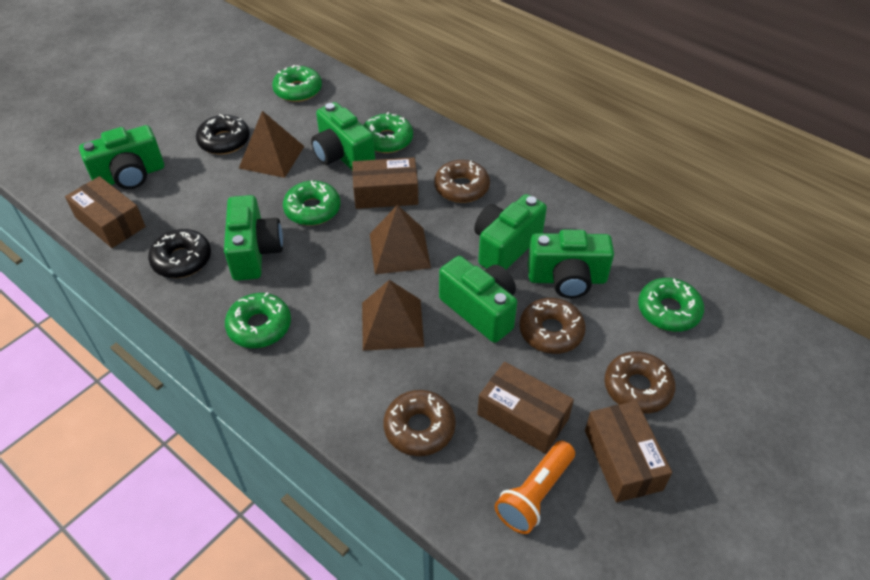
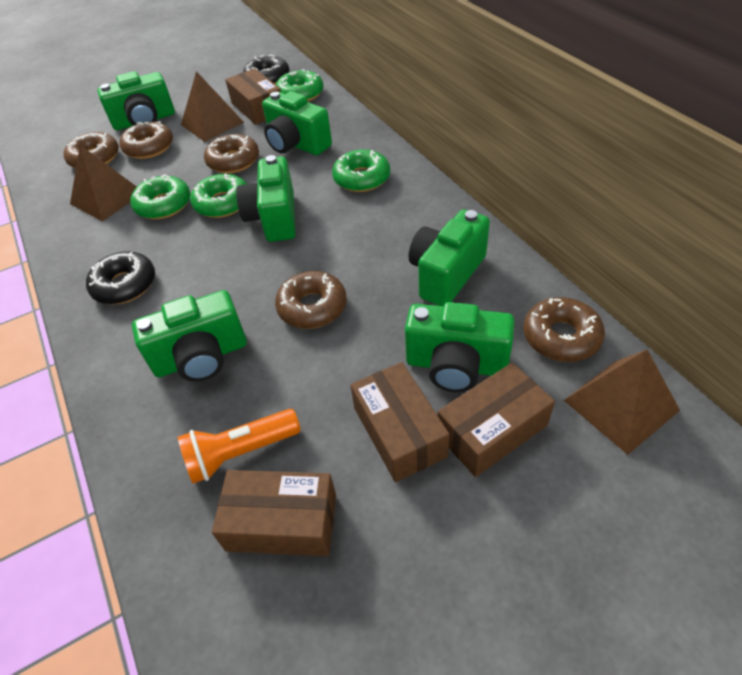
brown donut: 4 -> 5
green donut: 5 -> 4

